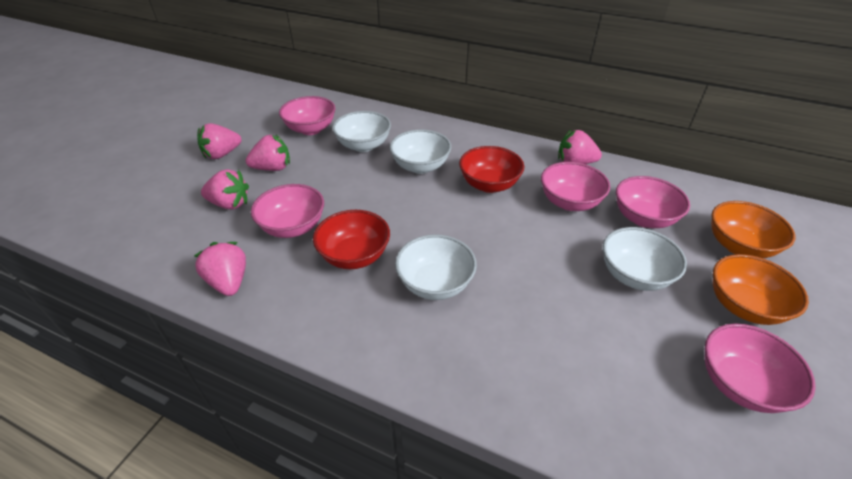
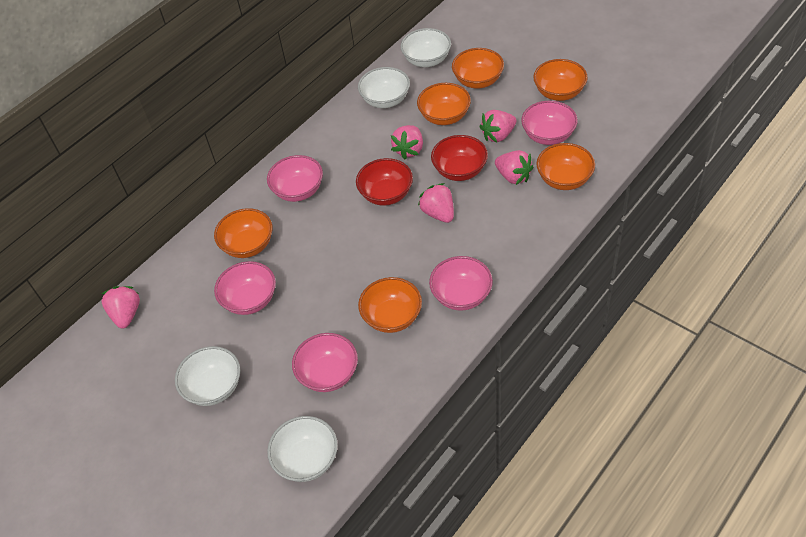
orange bowl: 2 -> 6

